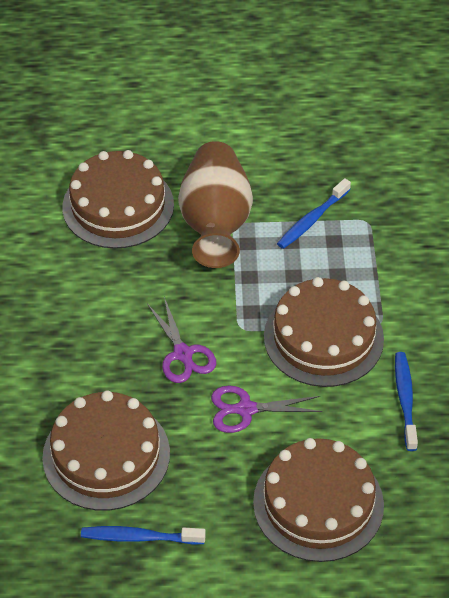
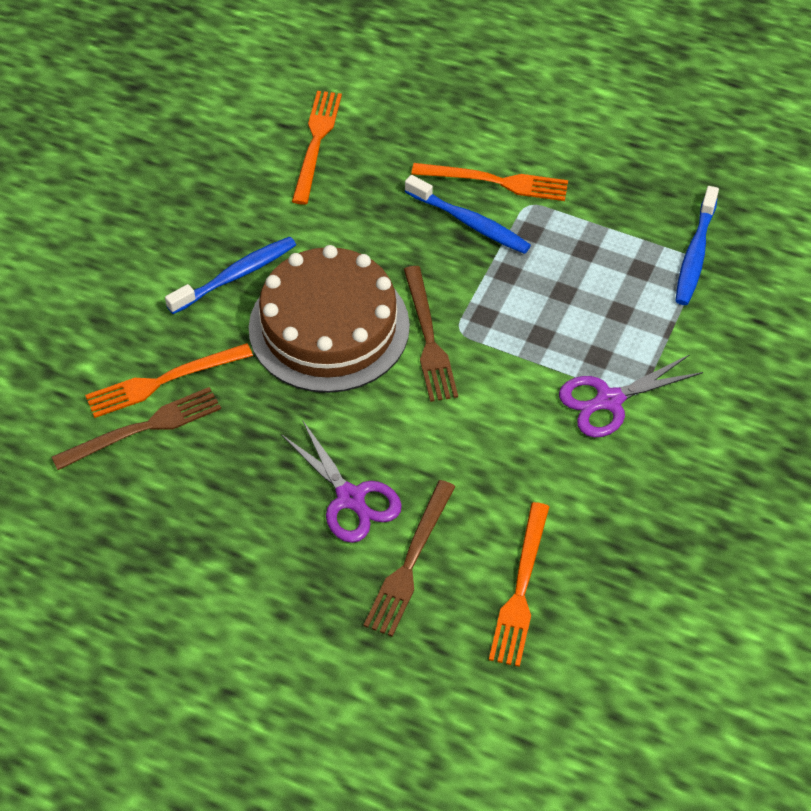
brown cake: 4 -> 1
brown fork: 0 -> 3
brown vase: 1 -> 0
orange fork: 0 -> 4

